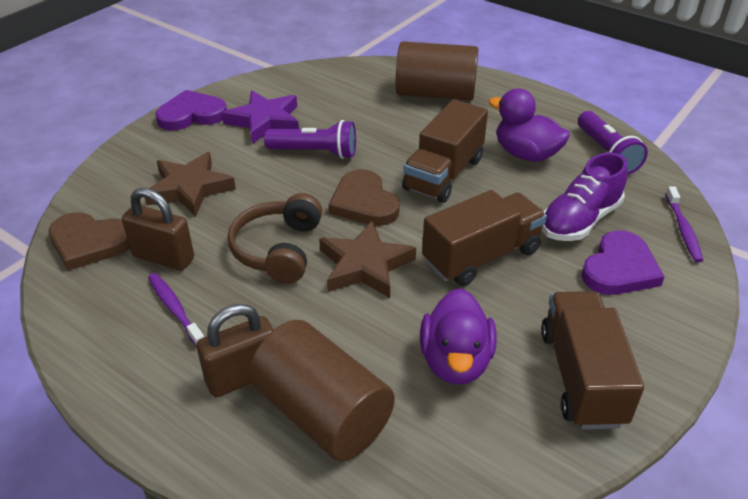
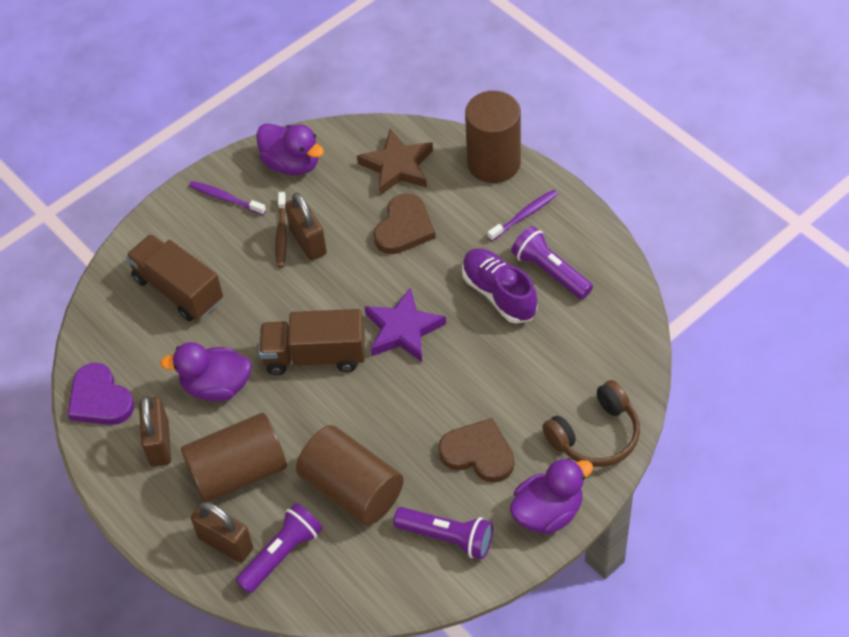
brown cylinder: 2 -> 3
brown padlock: 2 -> 3
brown star: 2 -> 1
brown toothbrush: 0 -> 1
brown truck: 3 -> 2
purple duck: 2 -> 3
purple flashlight: 2 -> 3
purple heart: 2 -> 1

